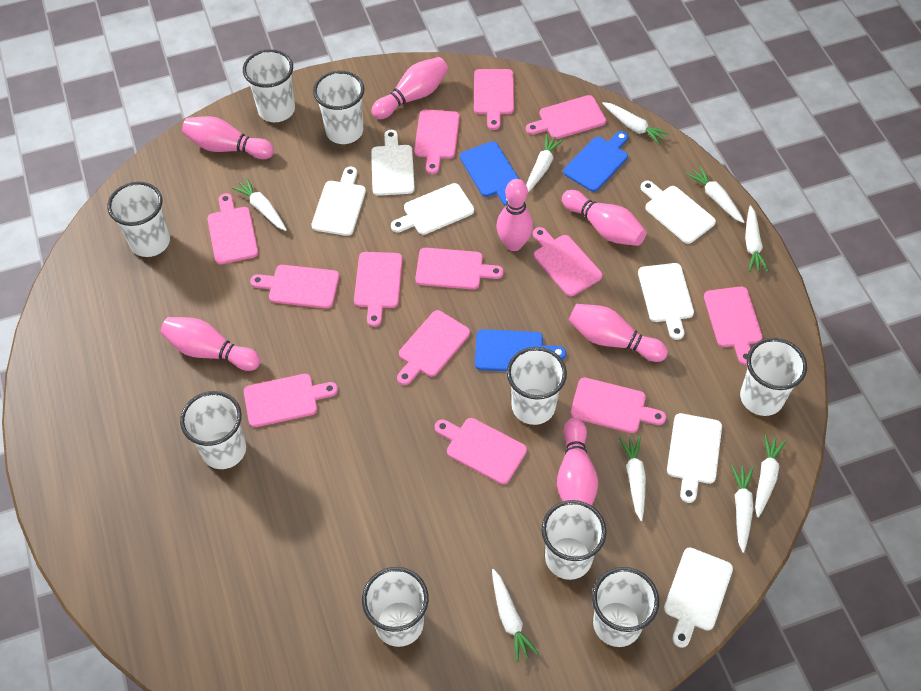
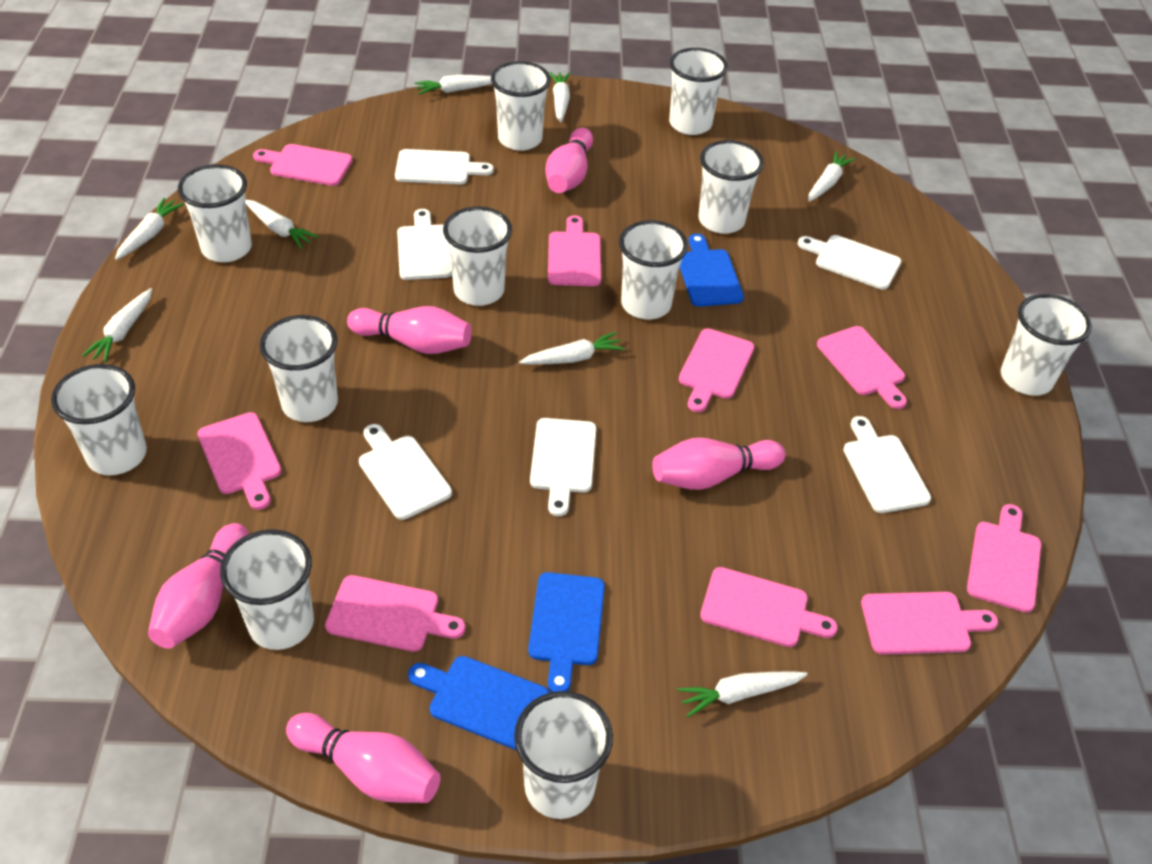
pink bowling pin: 7 -> 5
pink cutting board: 13 -> 9
white carrot: 9 -> 8
white cup: 9 -> 11
white cutting board: 7 -> 6

